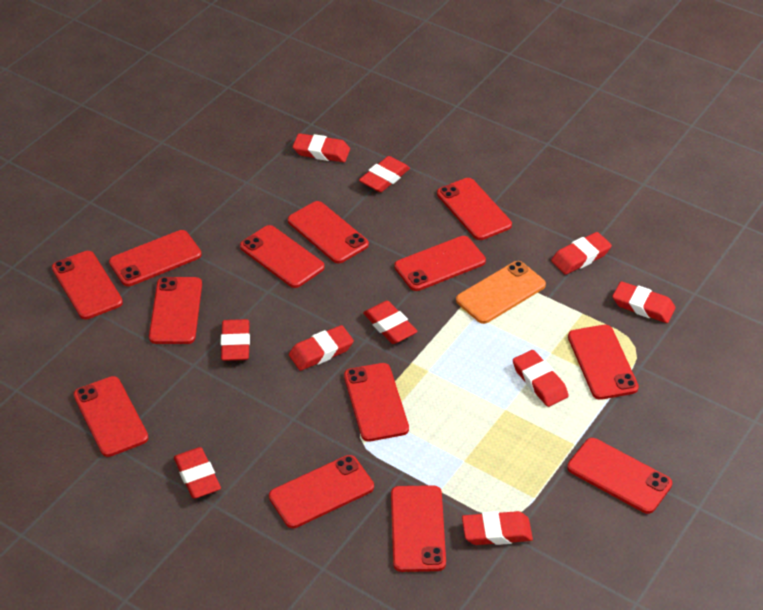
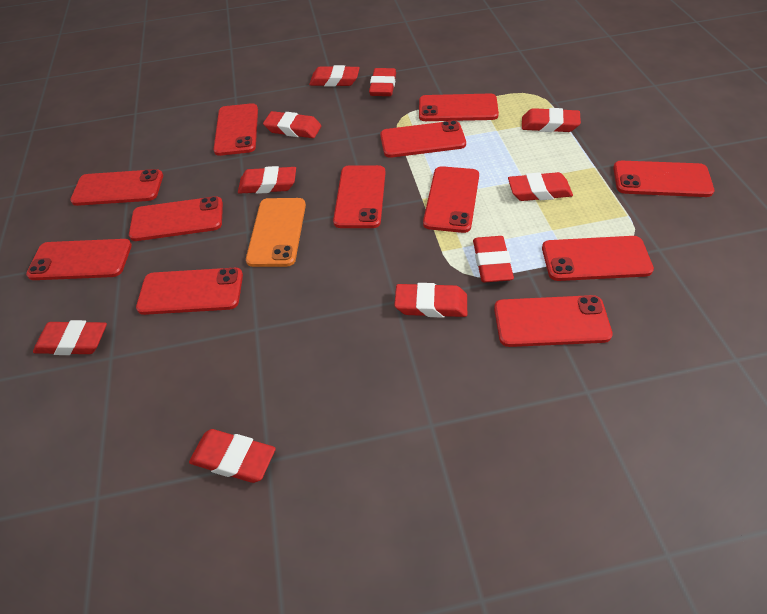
red phone: 13 -> 12

